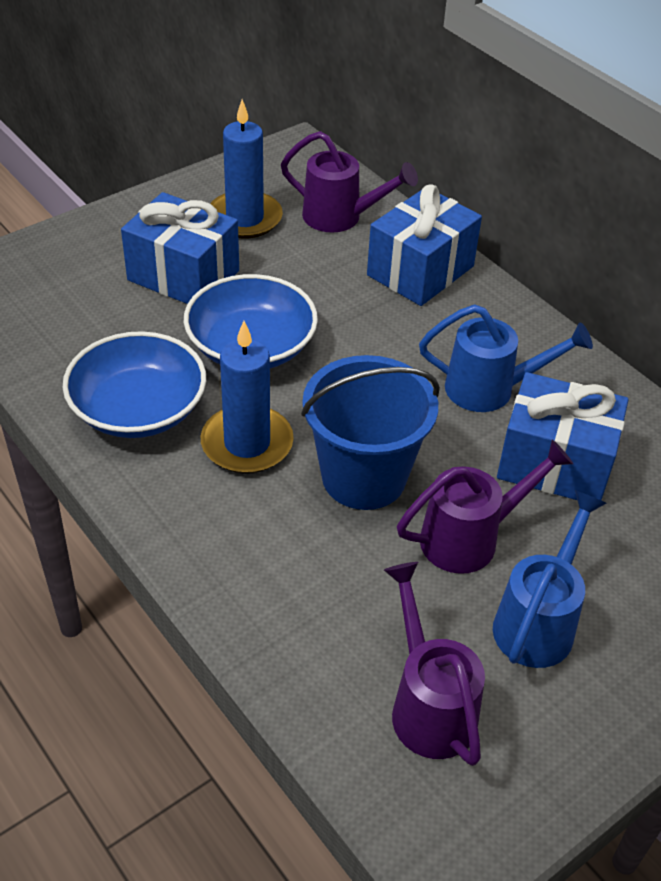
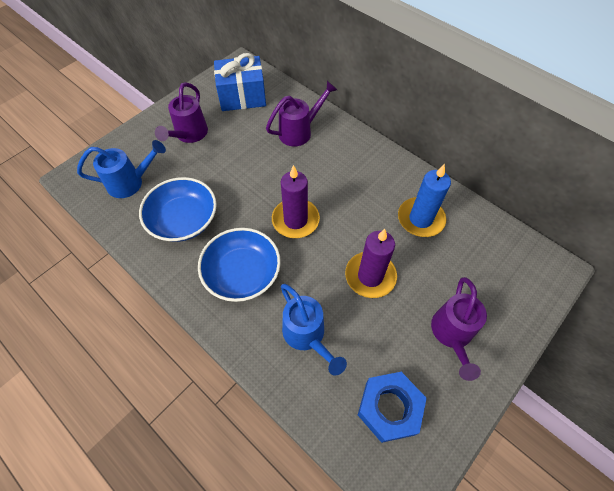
blue bucket: 1 -> 0
blue candle: 2 -> 1
blue gift: 3 -> 1
blue nut: 0 -> 1
purple candle: 0 -> 2

